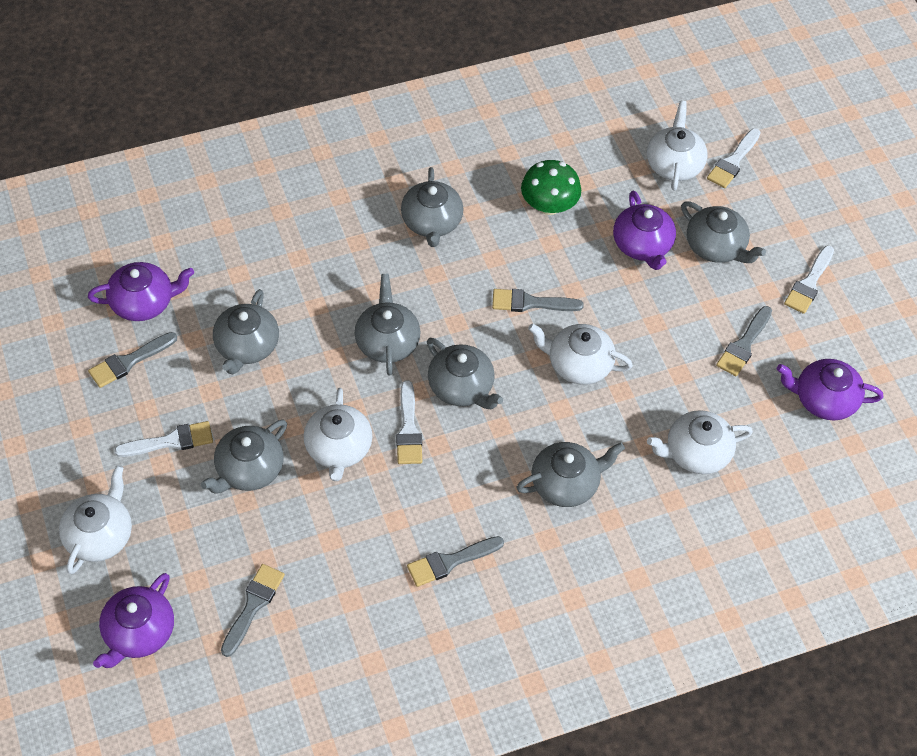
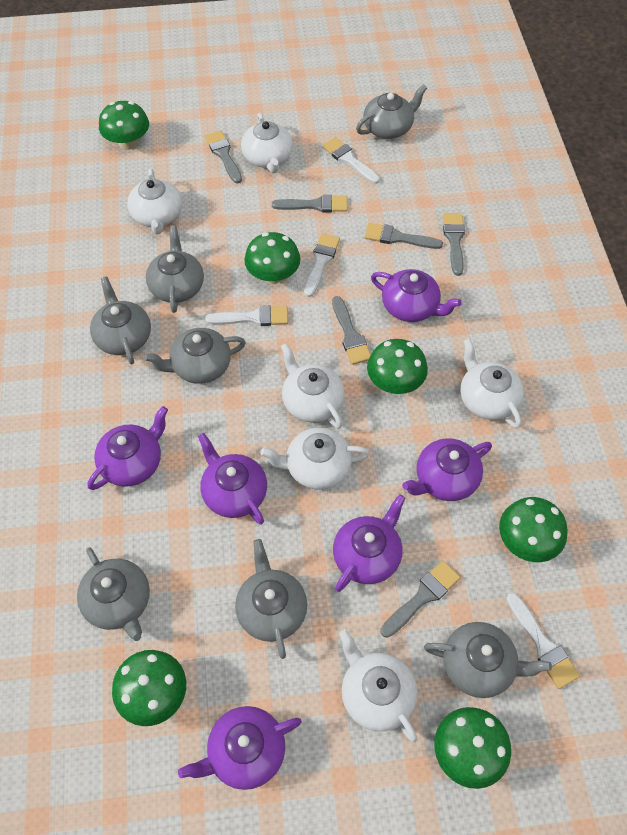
green mushroom: 1 -> 6
grey brush: 5 -> 6
purple teapot: 4 -> 6
white teapot: 5 -> 6

